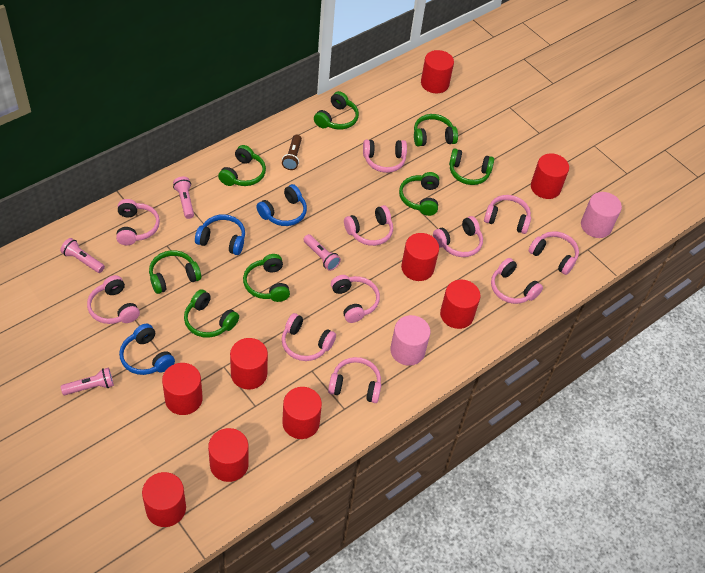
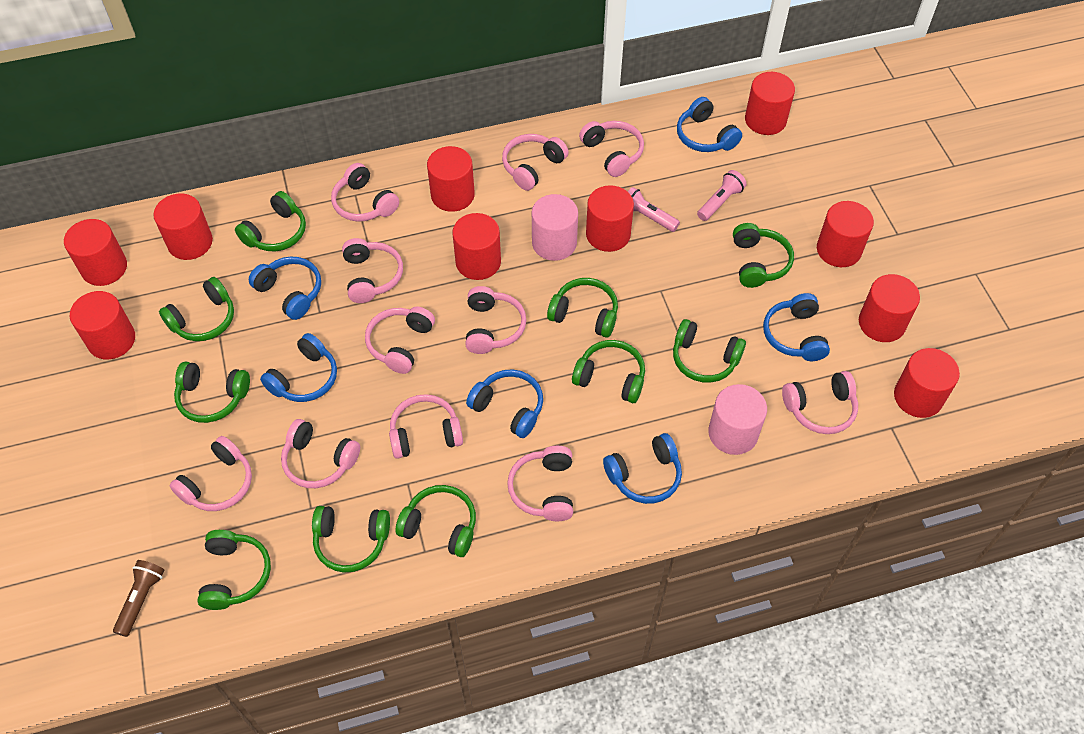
blue headphones: 3 -> 6
green headphones: 8 -> 10
pink flashlight: 4 -> 2
red cylinder: 9 -> 10

